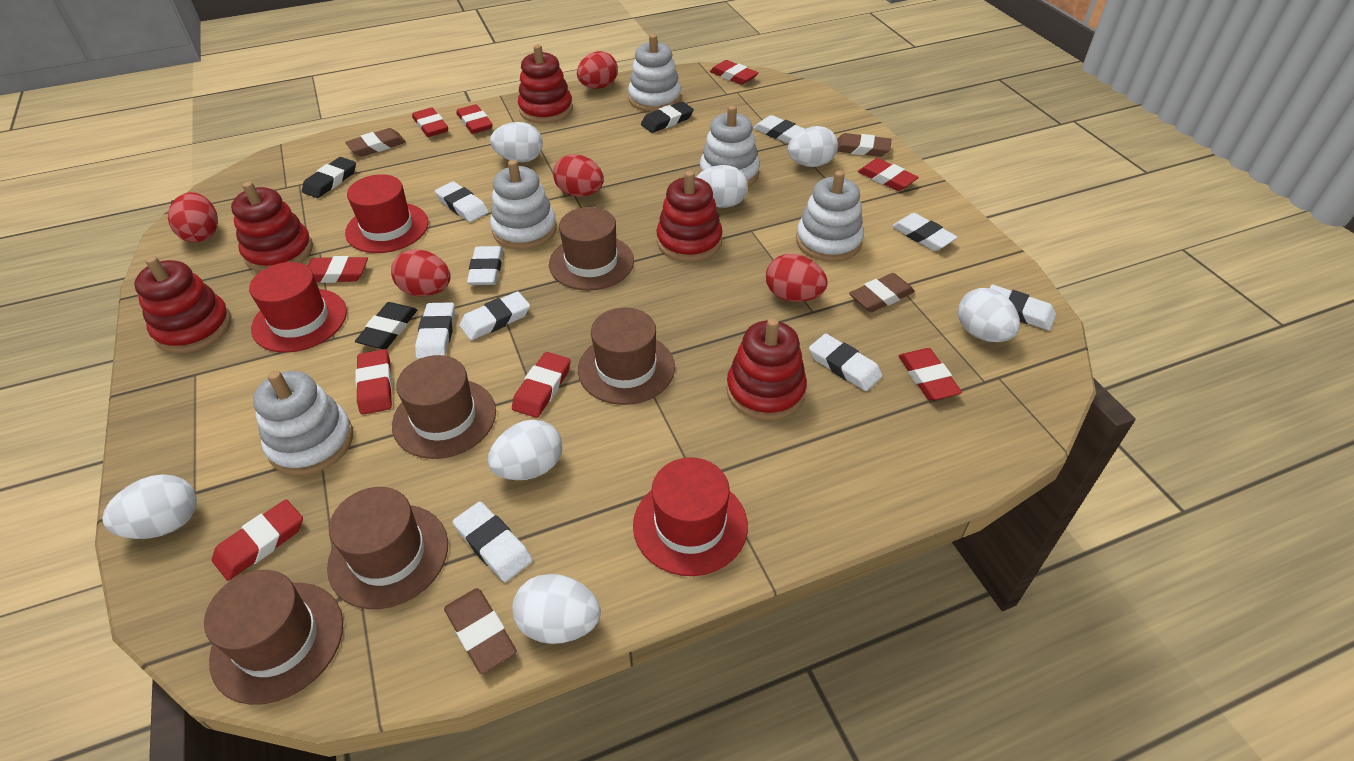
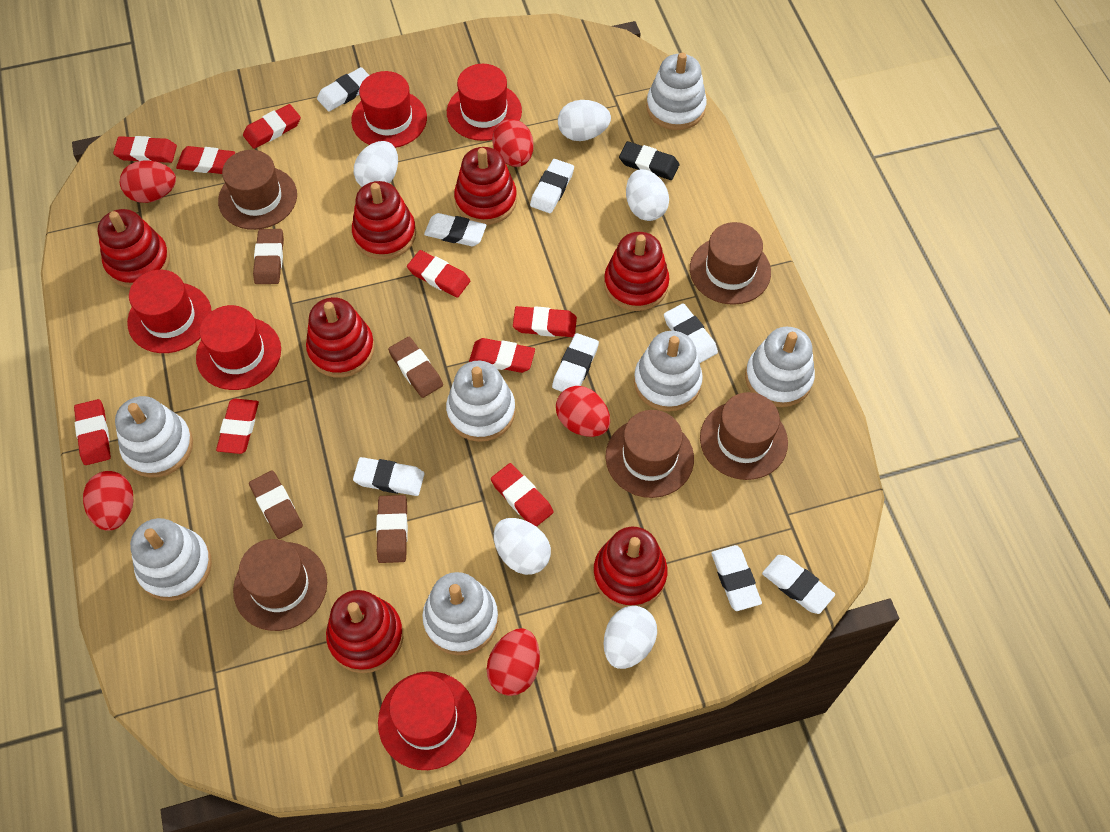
black eraser: 3 -> 1
red hat: 3 -> 5
red stacking toy: 5 -> 7
white egg: 7 -> 5
white eraser: 9 -> 8
white stacking toy: 5 -> 7

